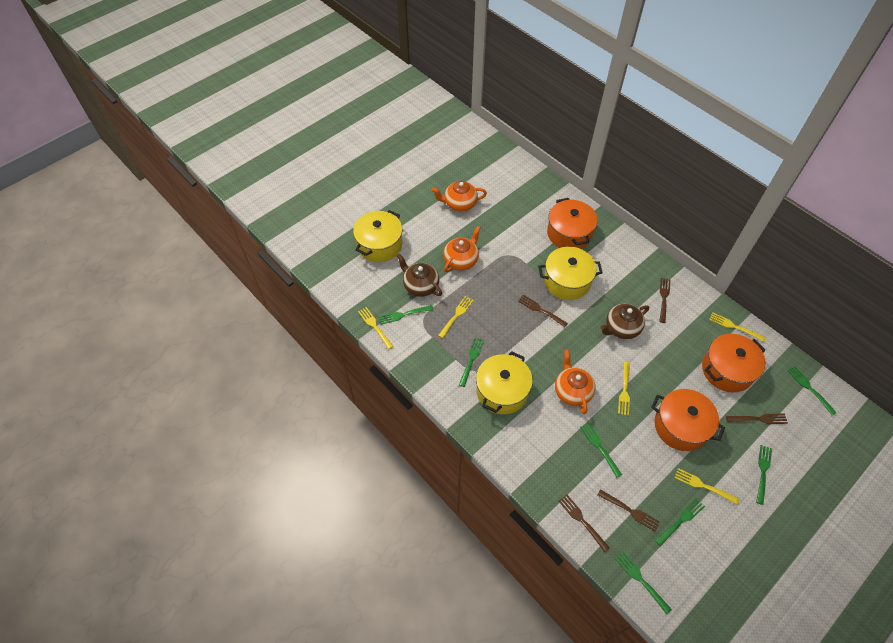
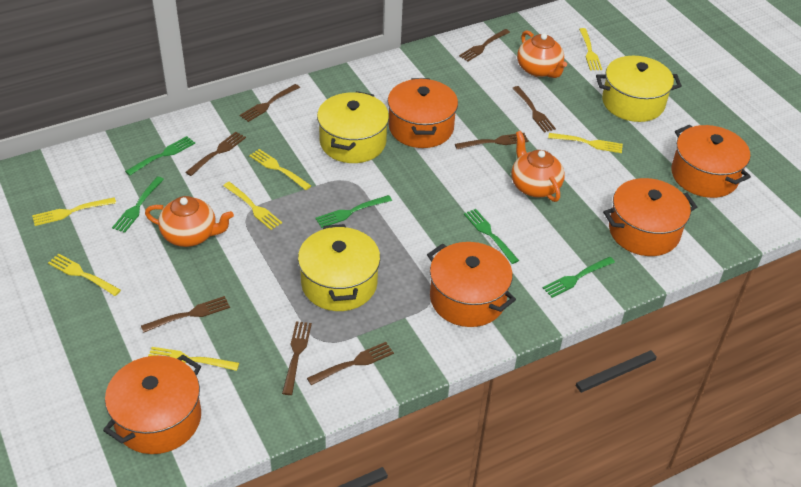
brown fork: 5 -> 8
brown teapot: 2 -> 0
green fork: 7 -> 5
orange pot: 3 -> 5
yellow fork: 5 -> 7

